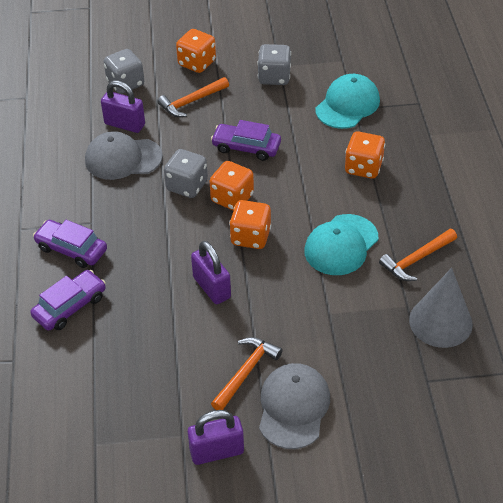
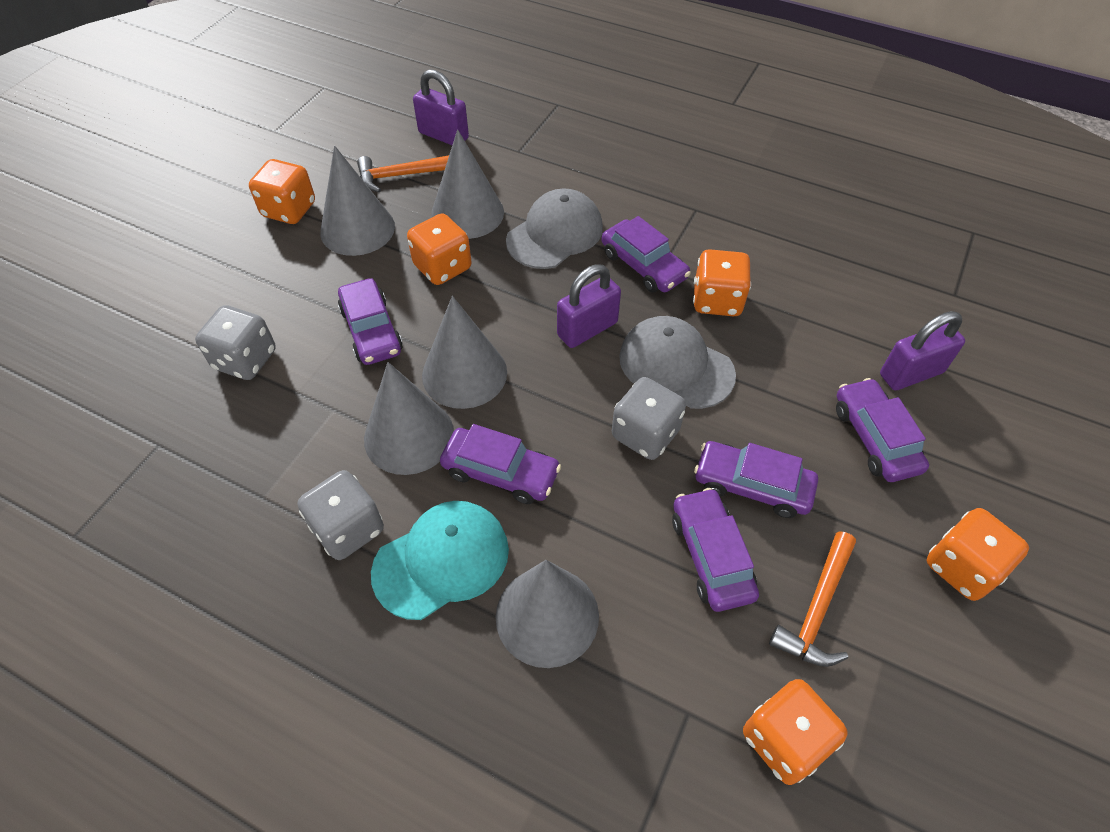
grey cone: 1 -> 5
orange dice: 4 -> 5
orange hammer: 3 -> 2
purple car: 3 -> 6
turquoise cap: 2 -> 1

